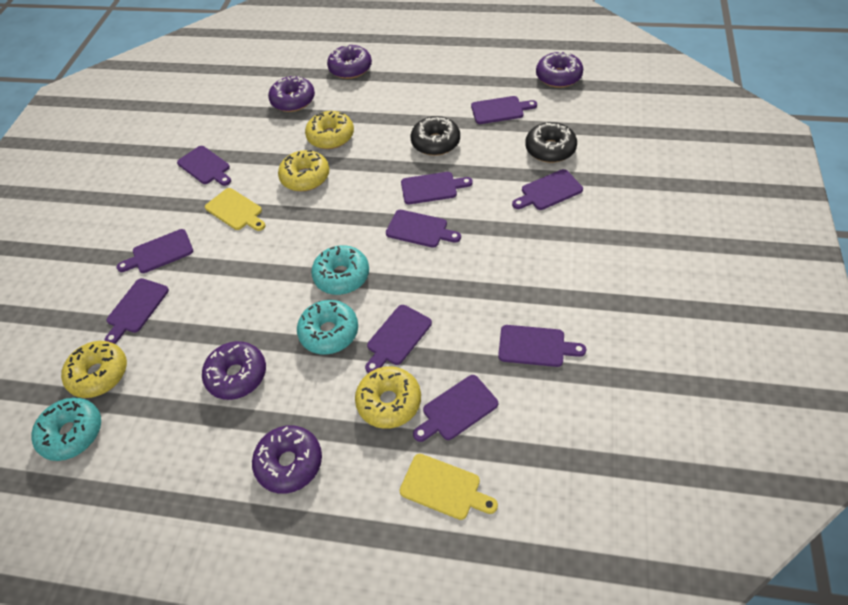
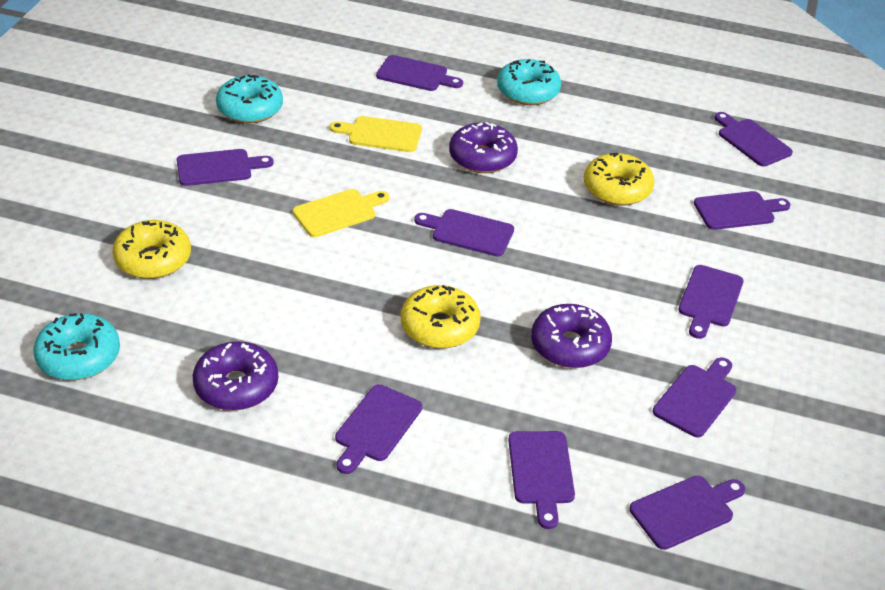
black donut: 2 -> 0
purple donut: 5 -> 3
yellow donut: 4 -> 3

